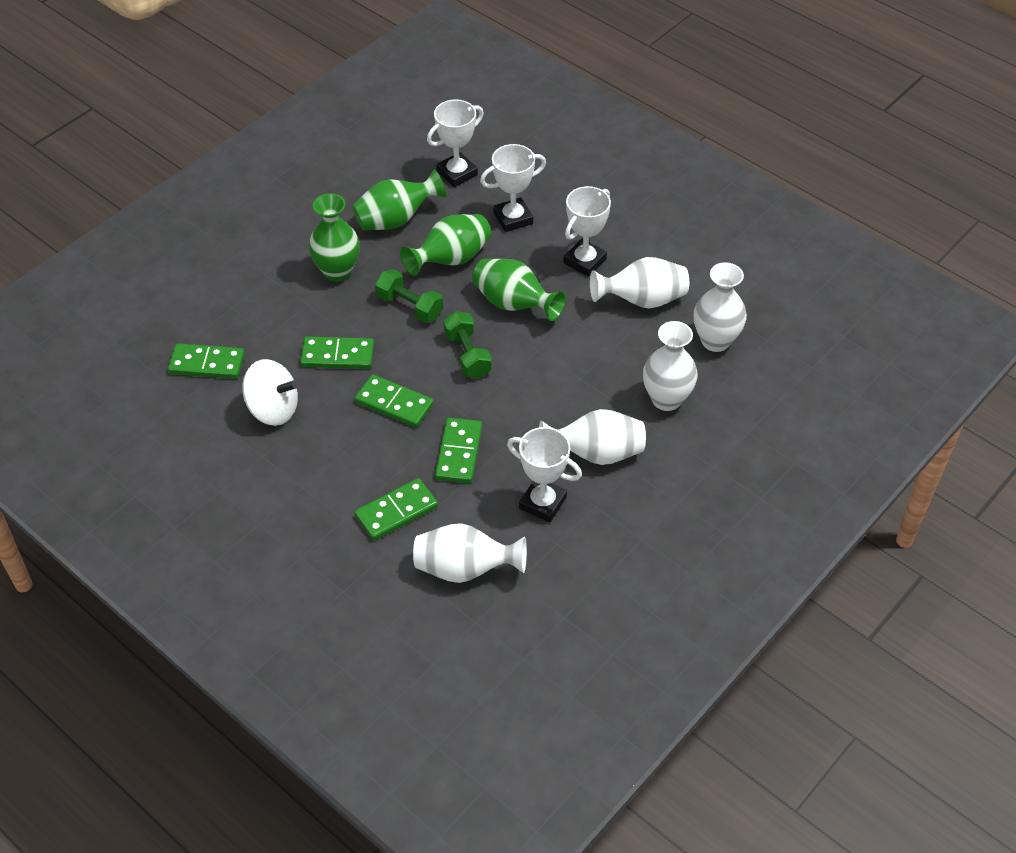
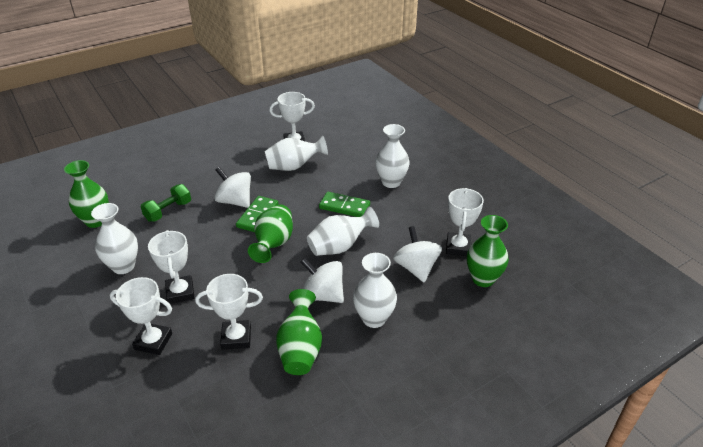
green domino: 5 -> 2
green dumbbell: 2 -> 1
white spinning top: 1 -> 3
white trophy: 4 -> 5

